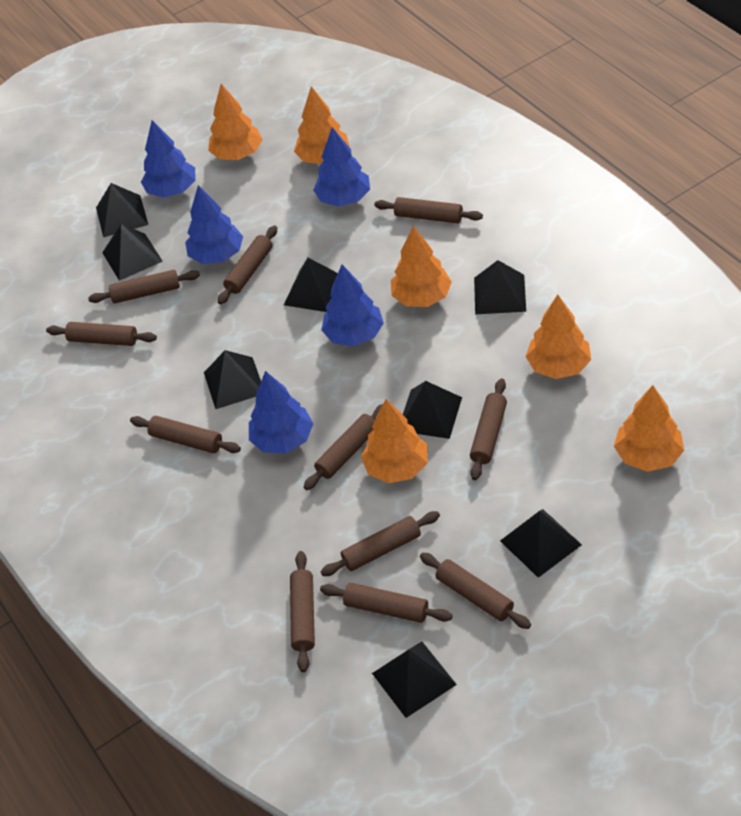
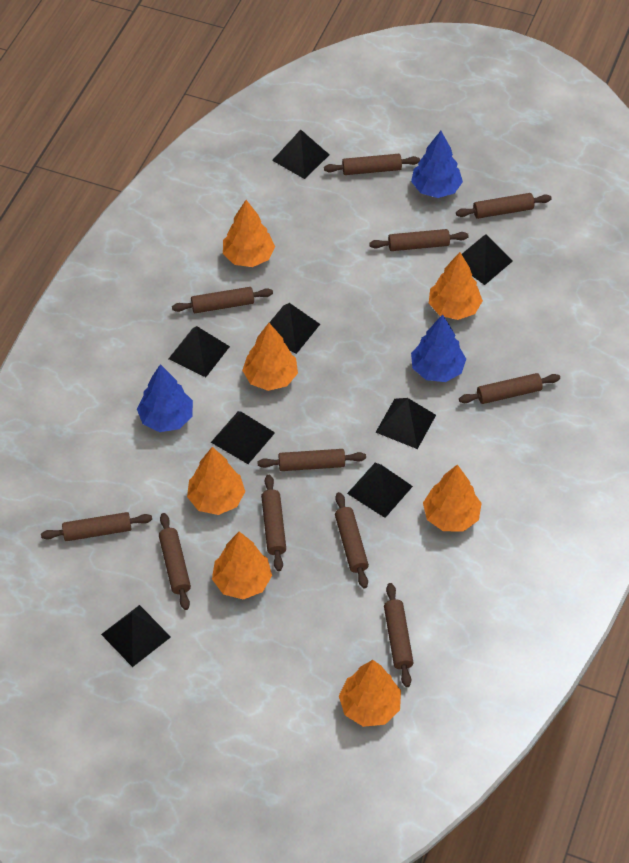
blue tree: 5 -> 3
orange tree: 6 -> 7

